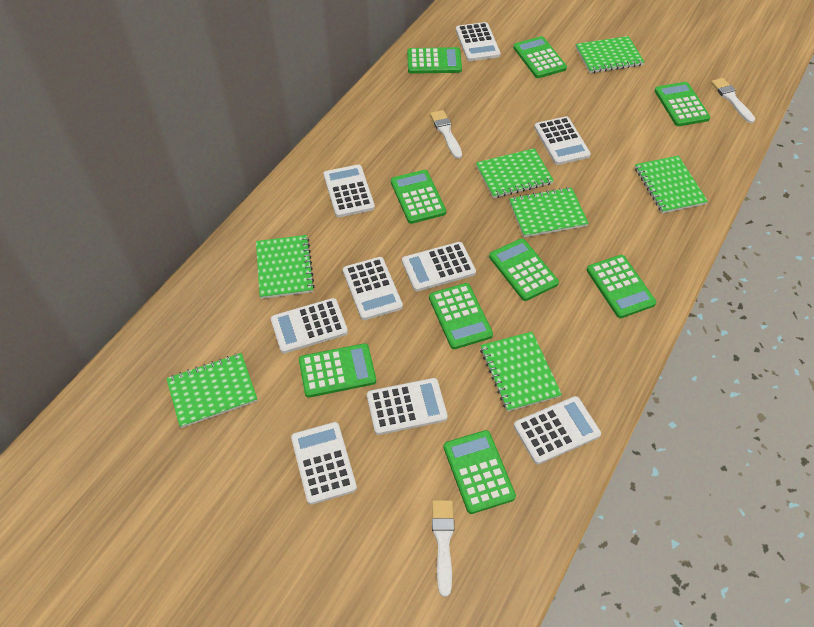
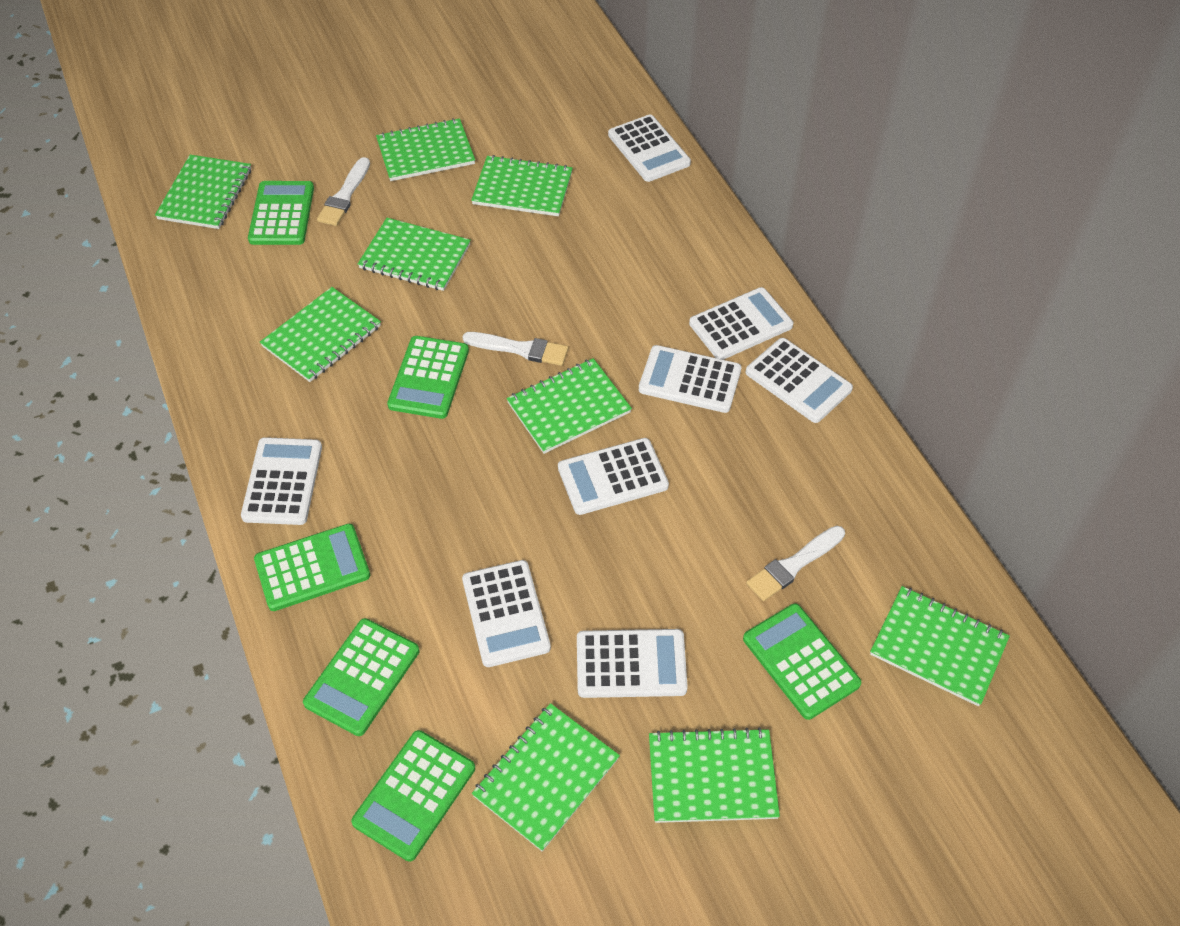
green calculator: 9 -> 6
green notebook: 7 -> 9
white calculator: 9 -> 8

